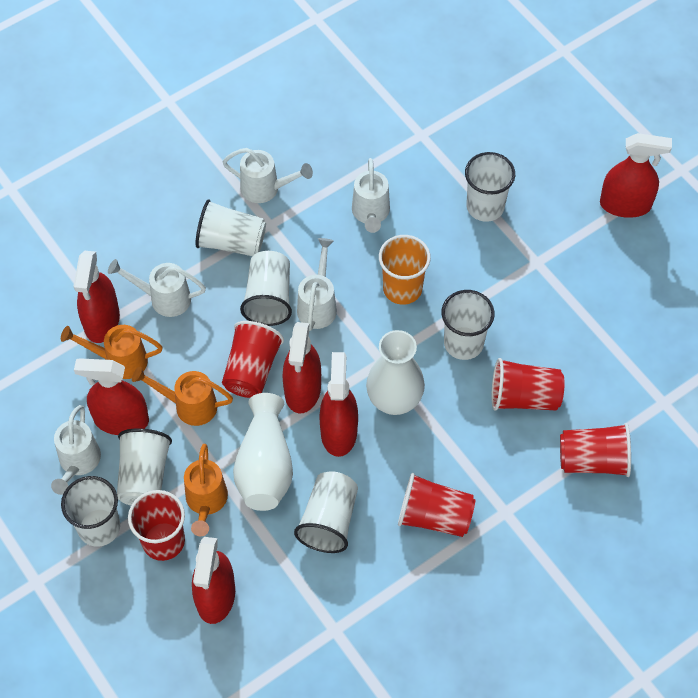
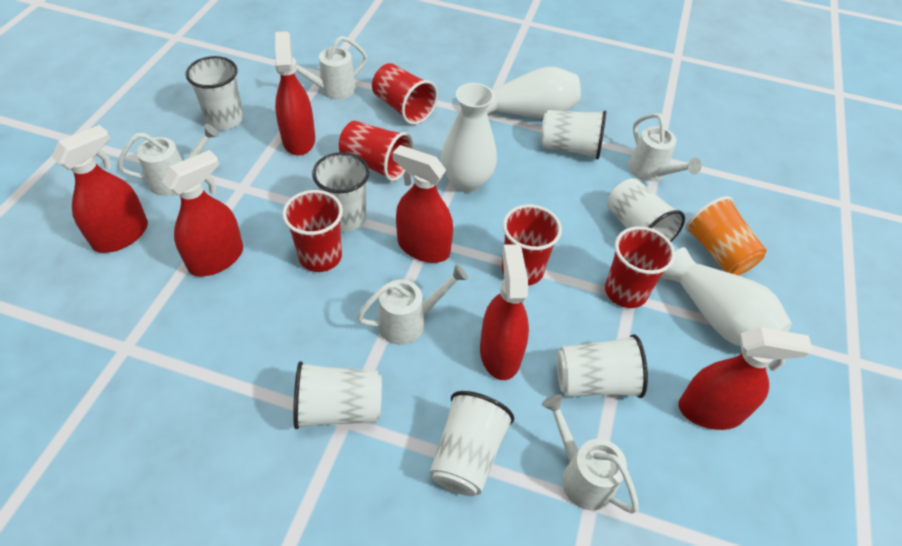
orange watering can: 3 -> 0
white vase: 2 -> 3

